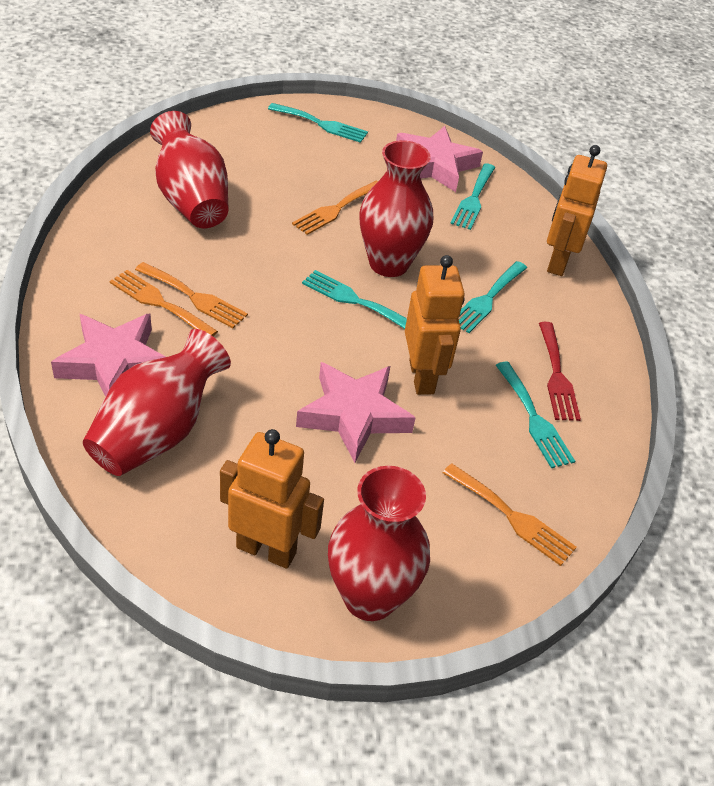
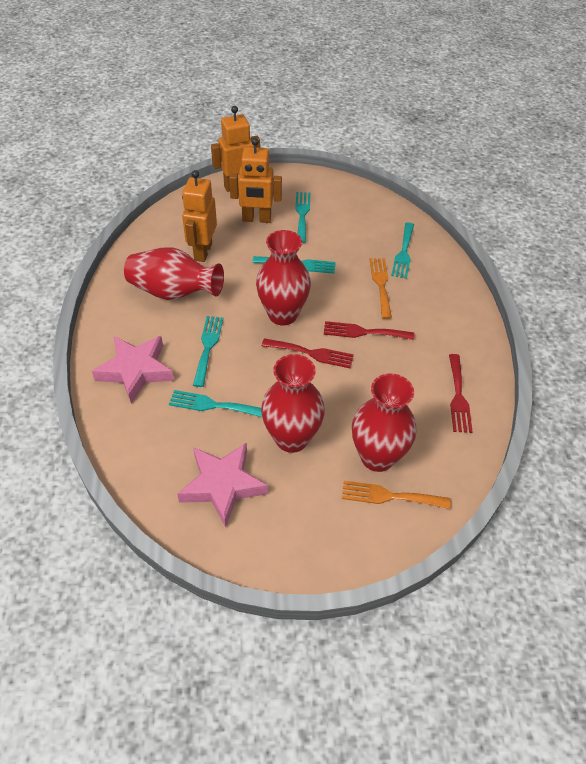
orange fork: 4 -> 2
pink star: 3 -> 2
red fork: 1 -> 3

